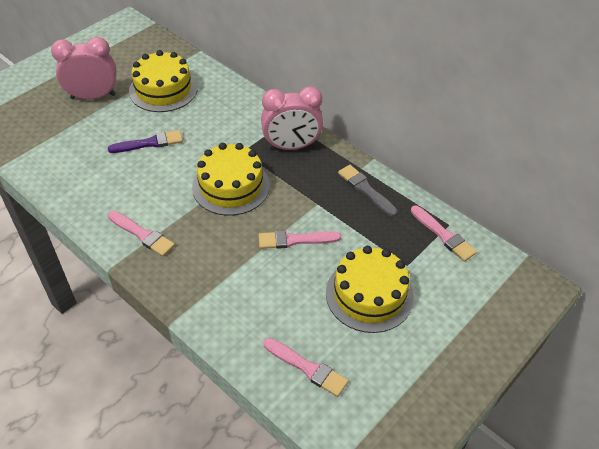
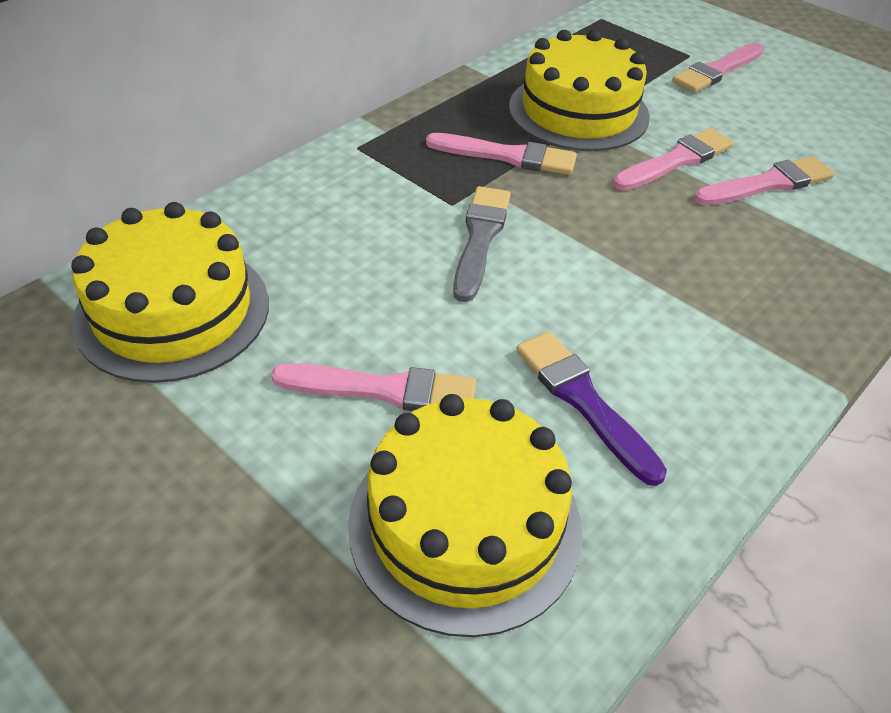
pink brush: 4 -> 5
pink clock: 2 -> 0

